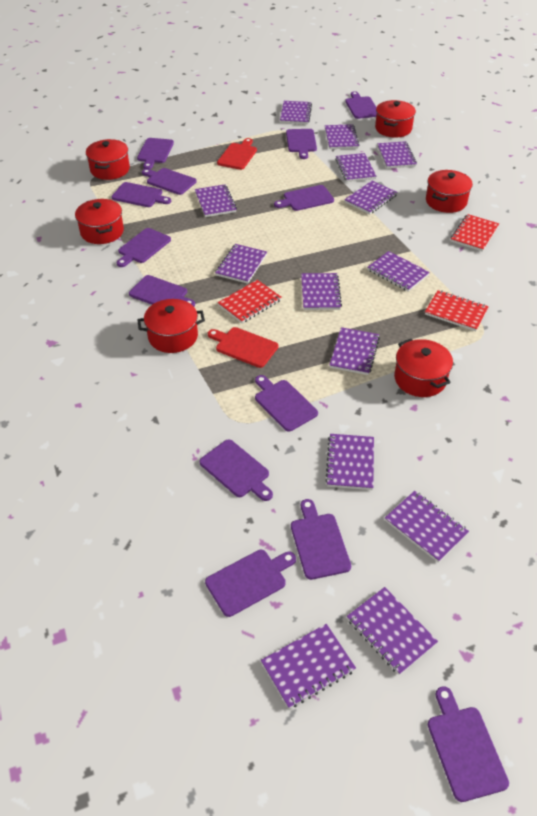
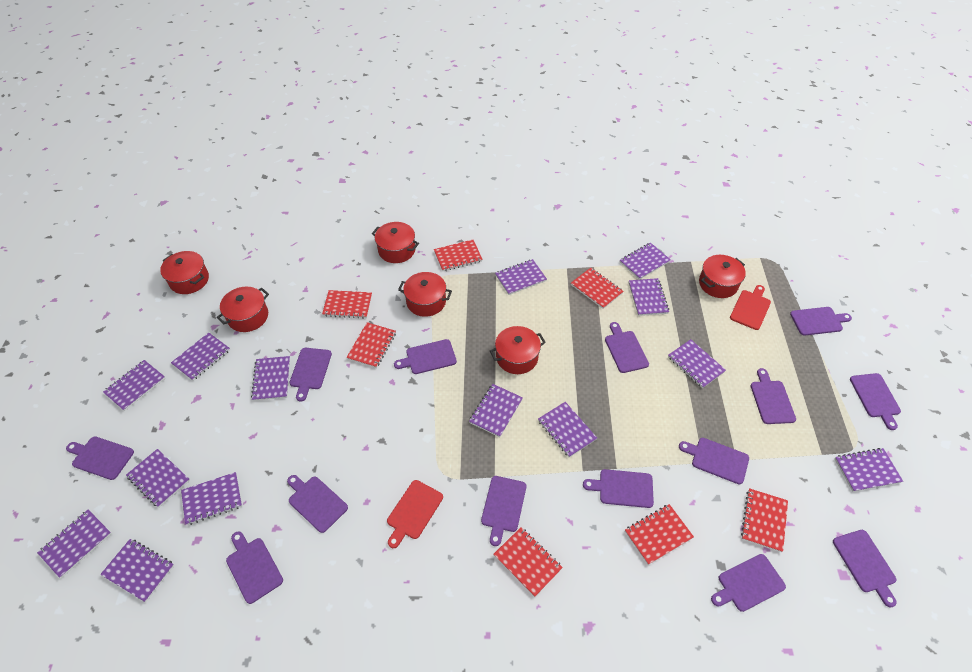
purple cutting board: 13 -> 14
red notebook: 3 -> 7

